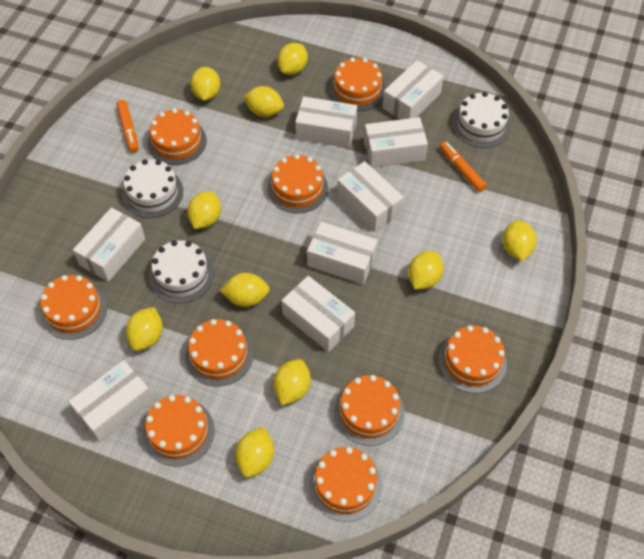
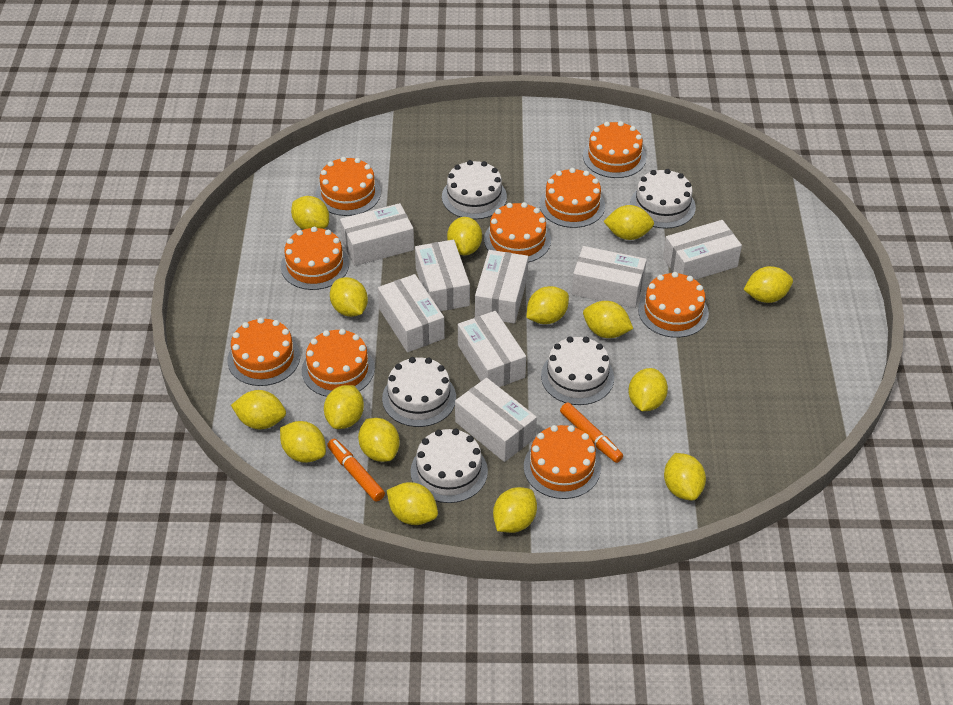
white cake: 3 -> 5
yellow lemon: 10 -> 15

